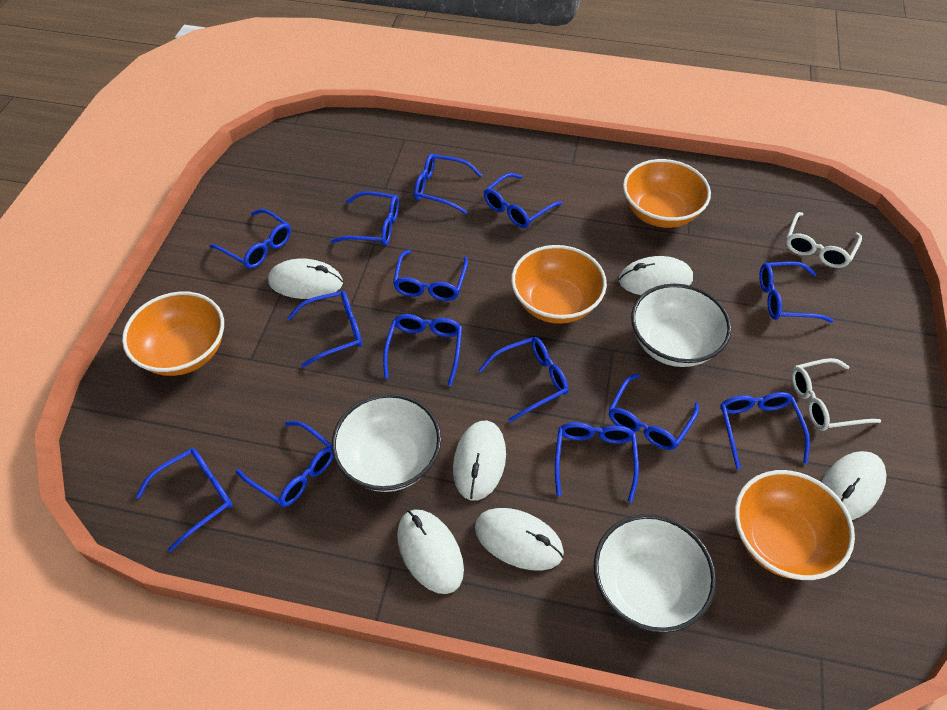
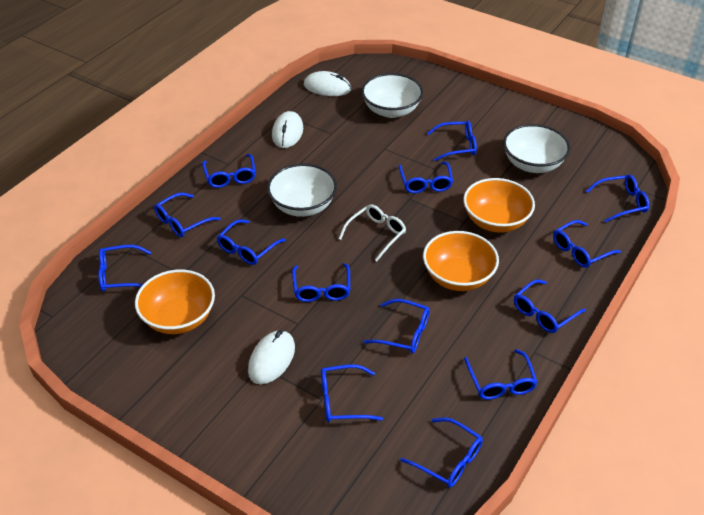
orange bowl: 4 -> 3
white glasses: 2 -> 1
white mouse: 6 -> 3

